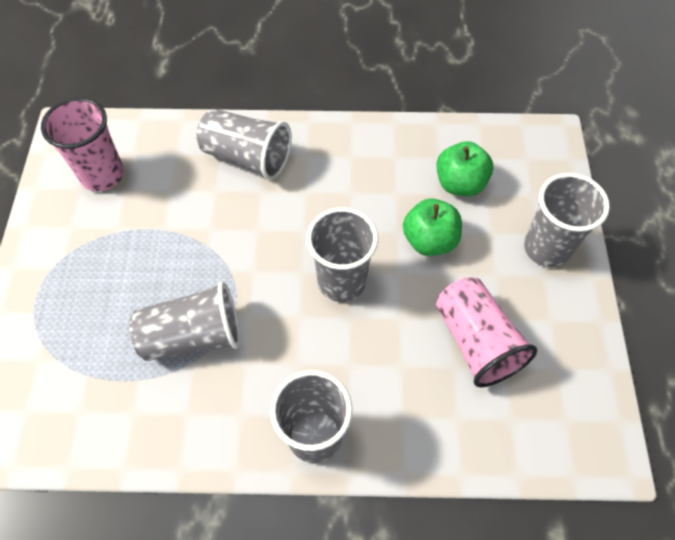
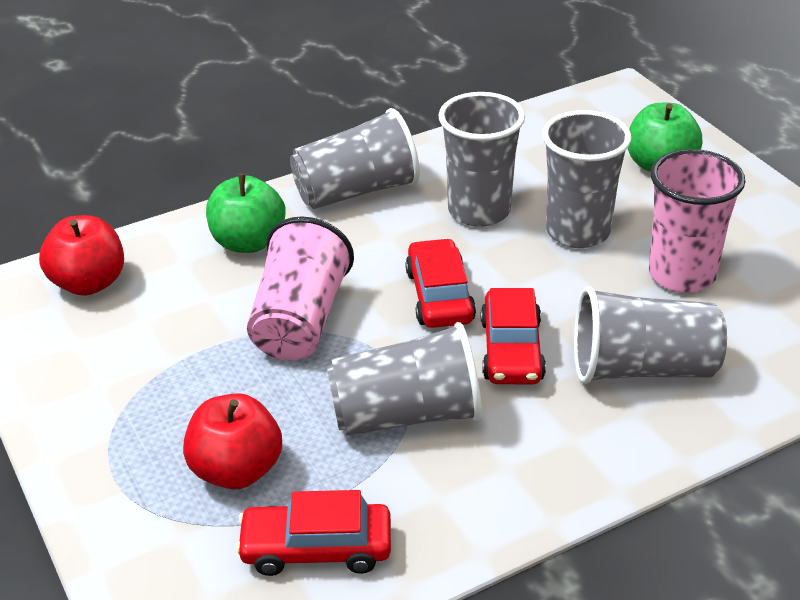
red apple: 0 -> 2
red car: 0 -> 3

